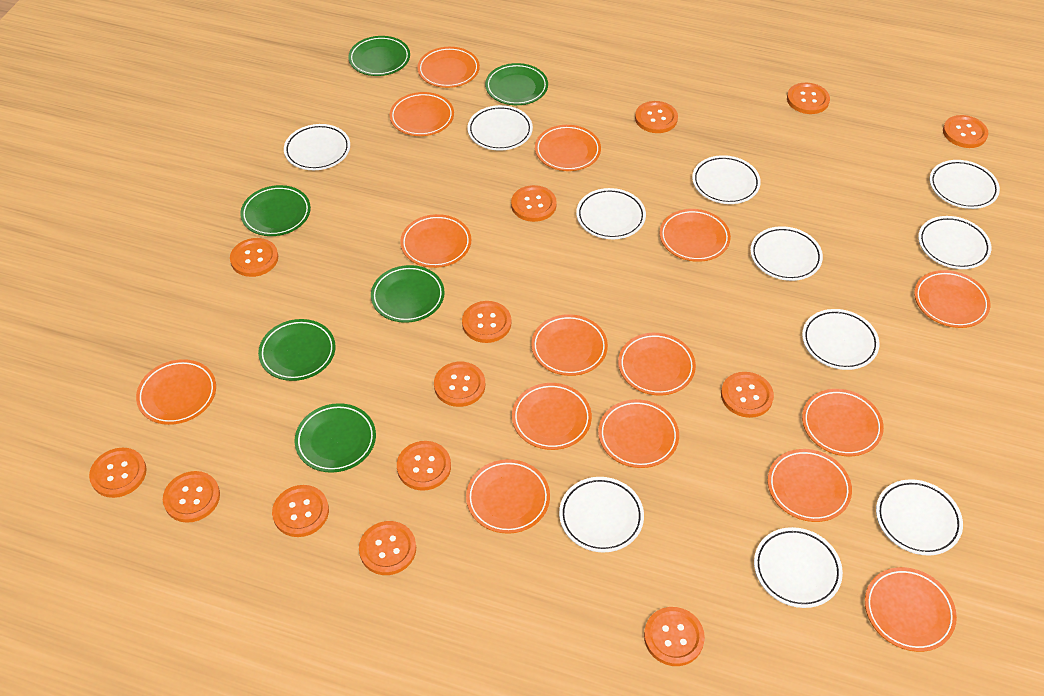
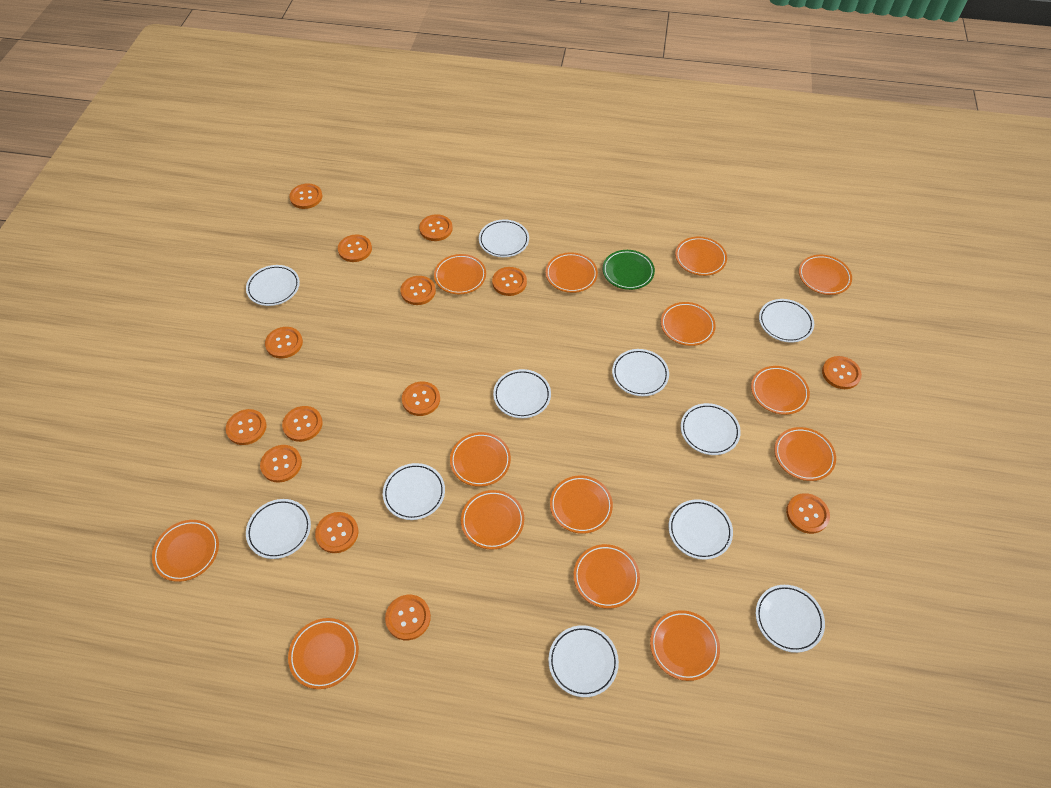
green plate: 6 -> 1
orange plate: 15 -> 14

